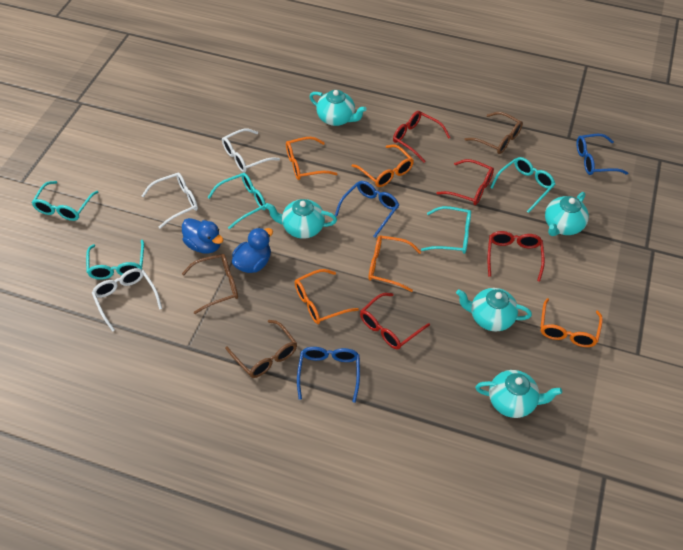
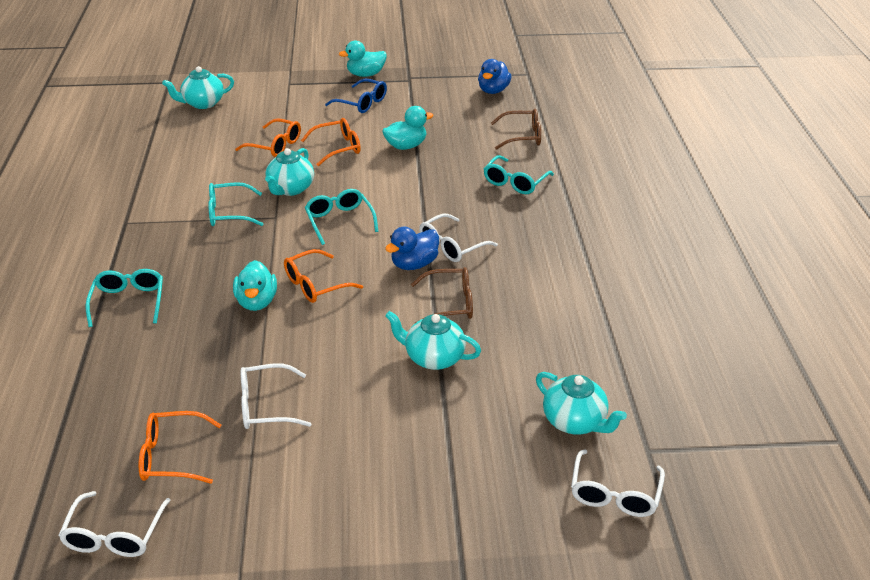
blue glasses: 3 -> 1
brown glasses: 3 -> 2
orange glasses: 5 -> 4
red glasses: 4 -> 0
turquoise duck: 0 -> 3
turquoise glasses: 5 -> 4
turquoise teapot: 5 -> 4
white glasses: 3 -> 4

